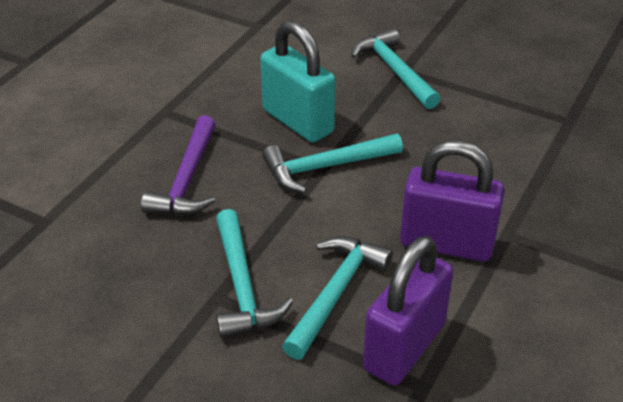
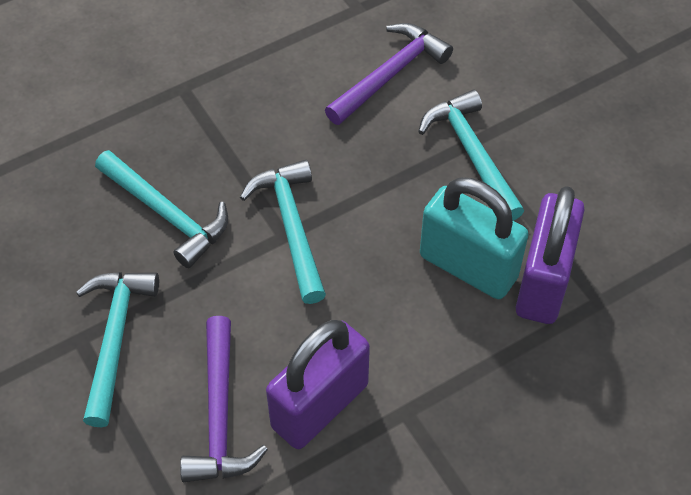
purple hammer: 1 -> 2

